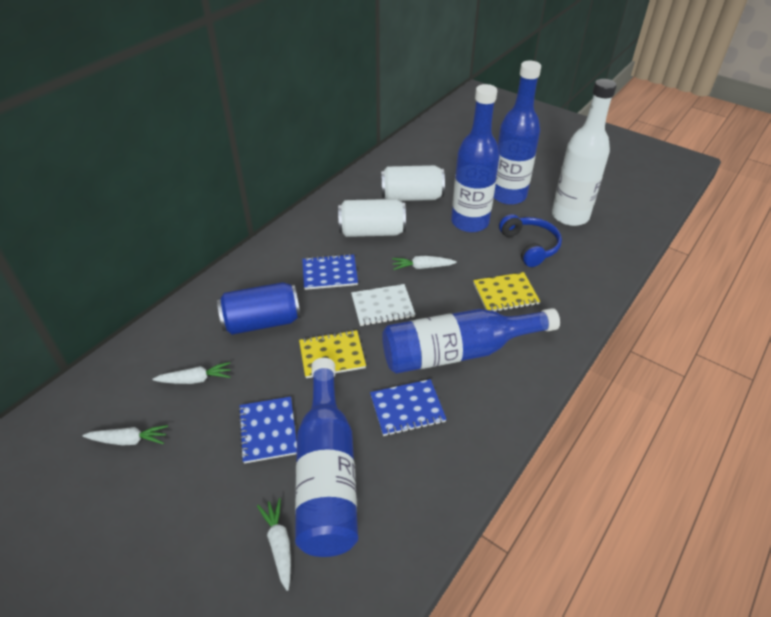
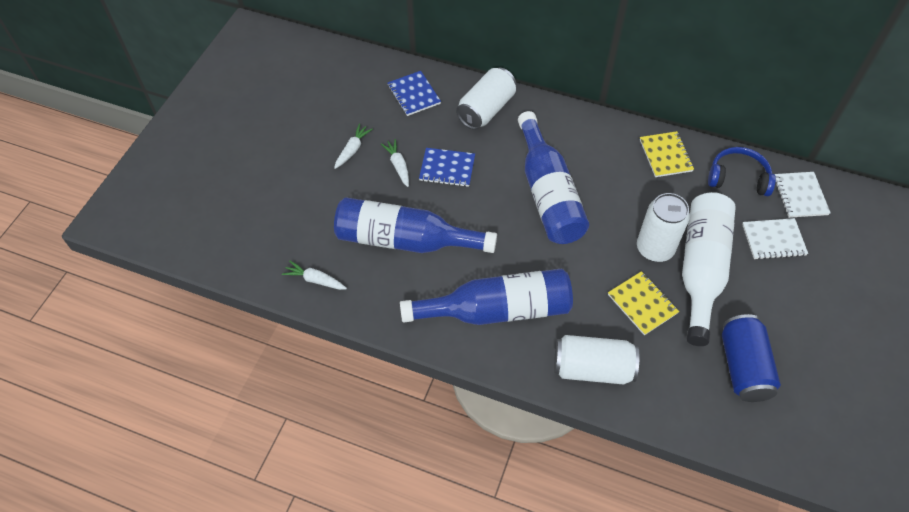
blue bottle: 4 -> 3
blue notebook: 3 -> 2
white can: 2 -> 3
white carrot: 4 -> 3
white notebook: 1 -> 2

